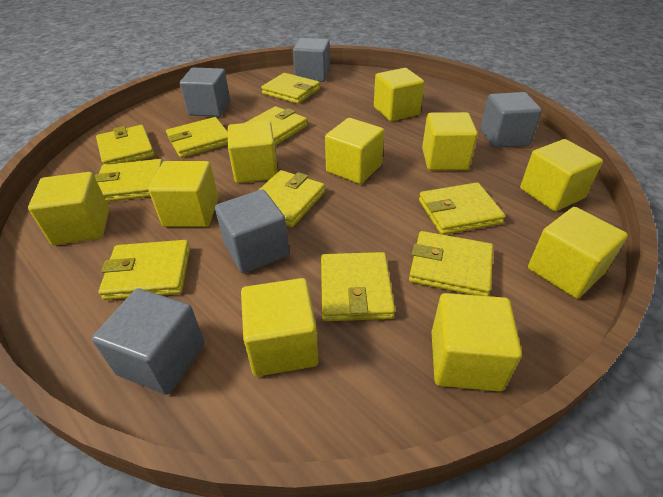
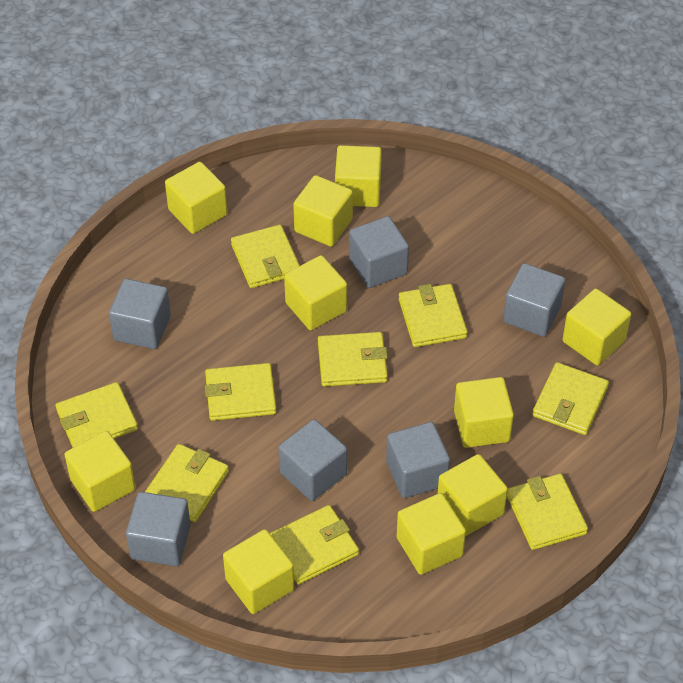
grey cube: 5 -> 6
yellow wallet: 10 -> 9

